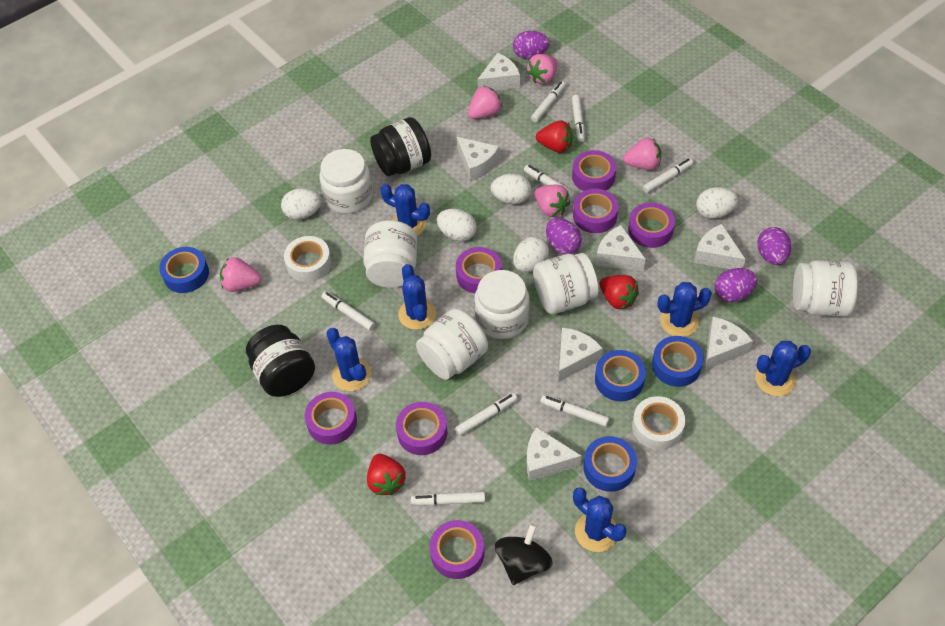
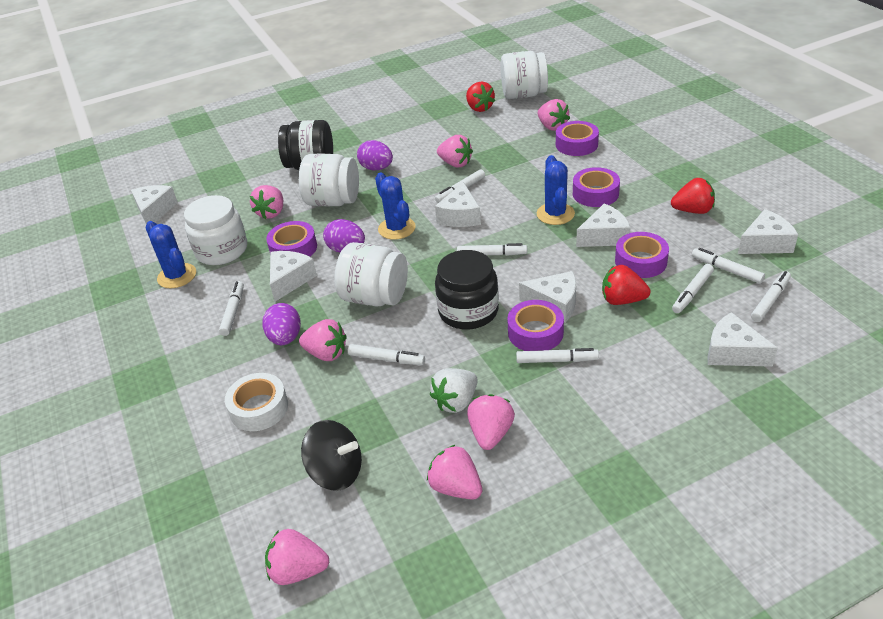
blue cactus: 6 -> 3
blue tape: 4 -> 0
pink strawberry: 5 -> 7
purple egg: 4 -> 3
purple tape: 7 -> 5
white egg: 5 -> 0
white jar: 6 -> 4
white strawberry: 0 -> 1
white tape: 2 -> 1

